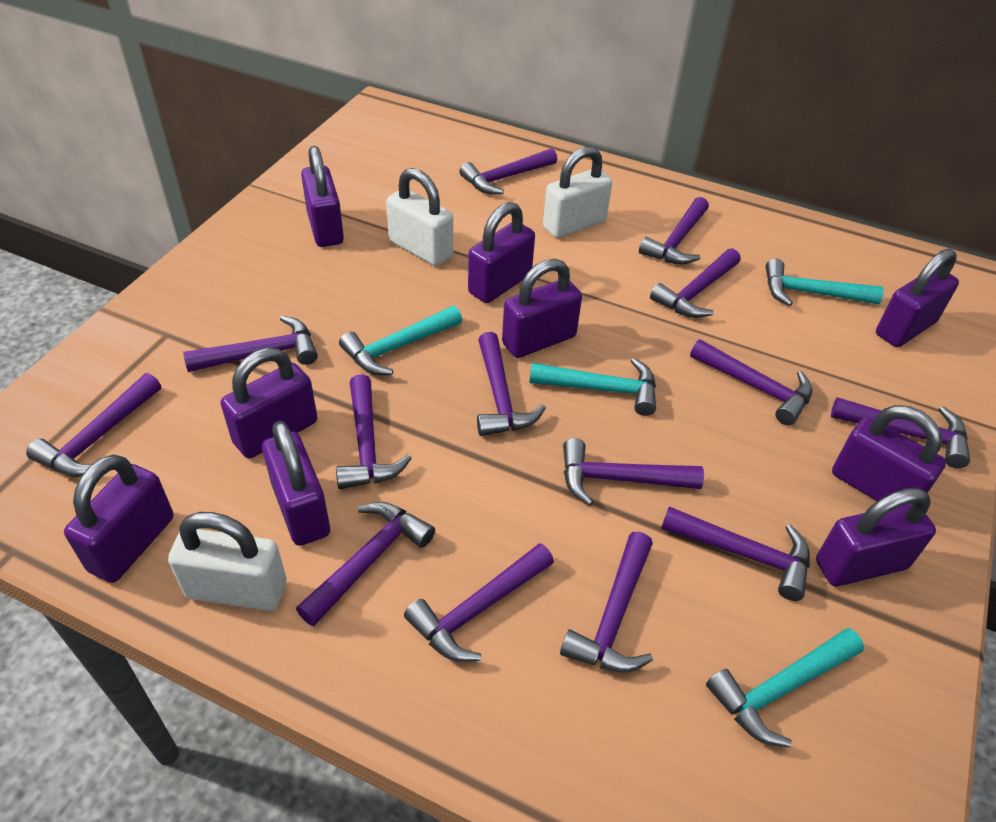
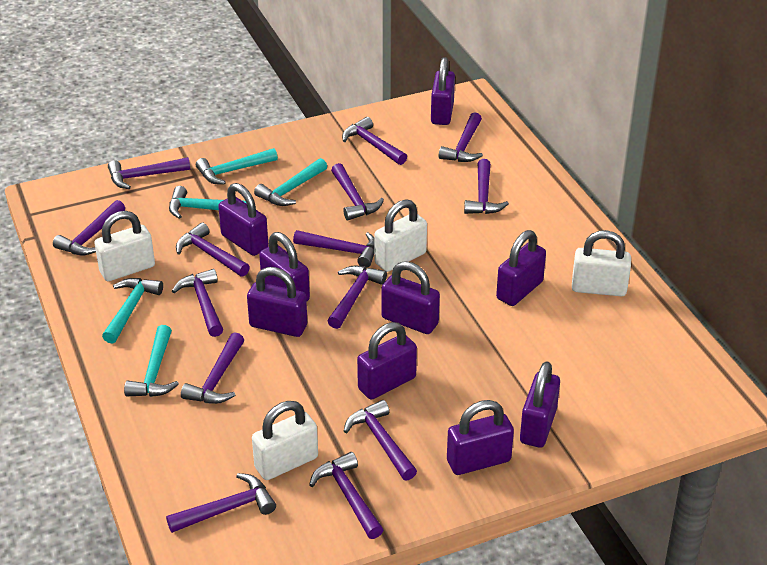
turquoise hammer: 4 -> 5
white padlock: 3 -> 4

